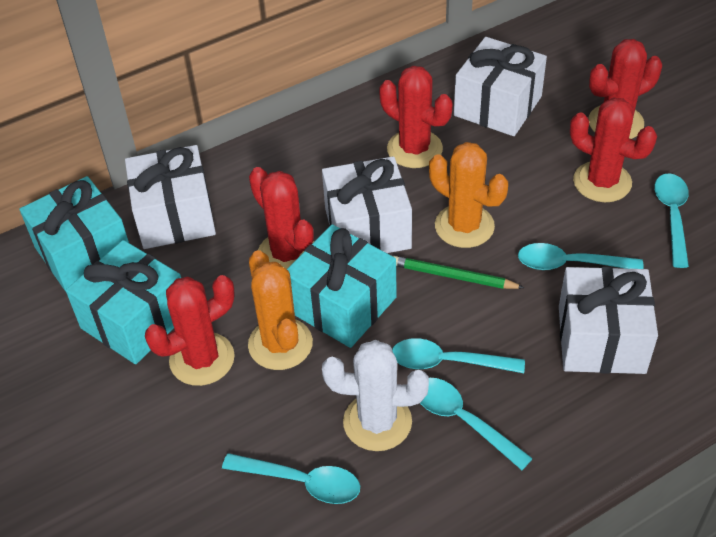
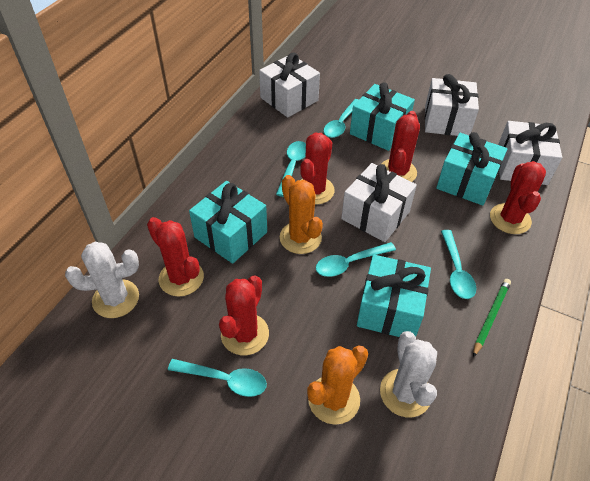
turquoise gift: 3 -> 4
white cactus: 1 -> 2

